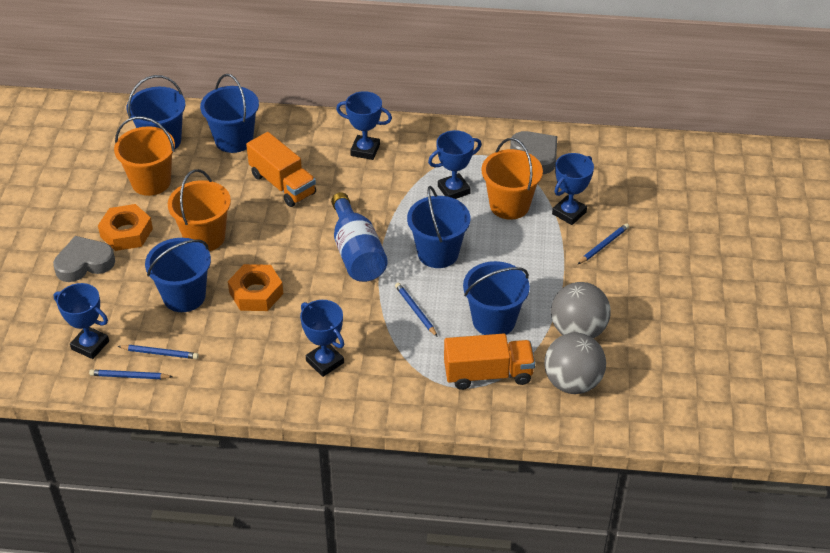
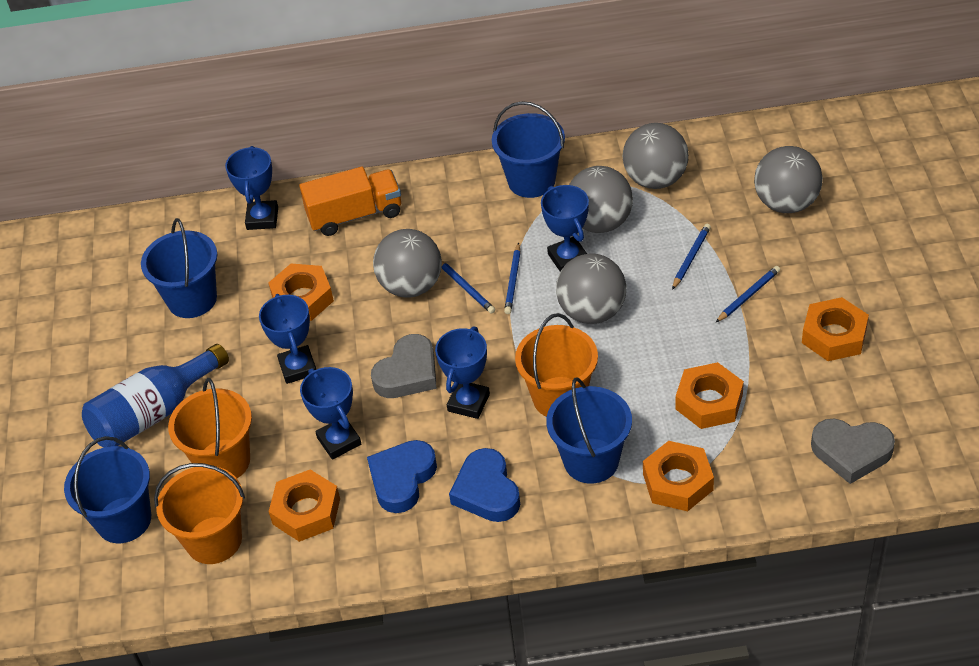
blue bucket: 5 -> 4
blue heart: 0 -> 2
grey ball: 2 -> 5
orange nut: 2 -> 5
orange truck: 2 -> 1

